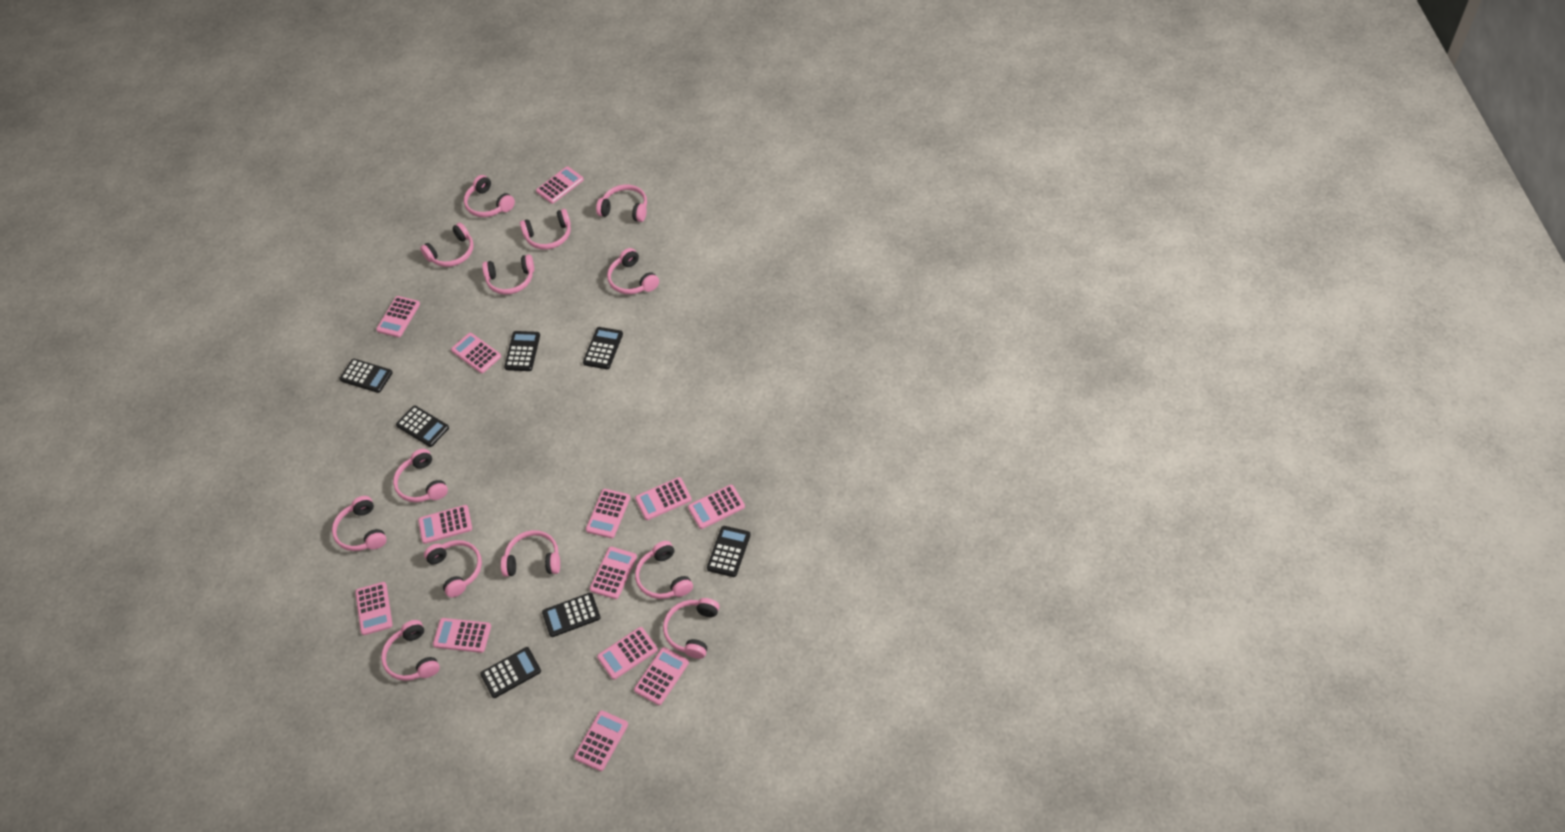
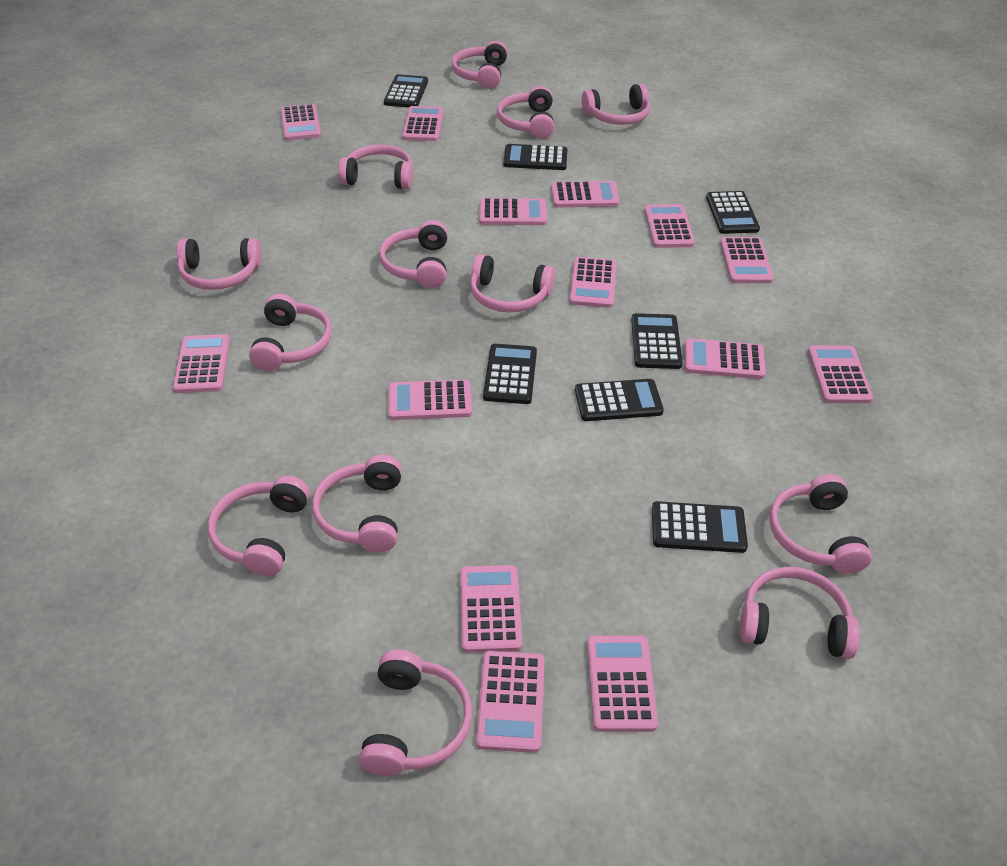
pink calculator: 13 -> 14

